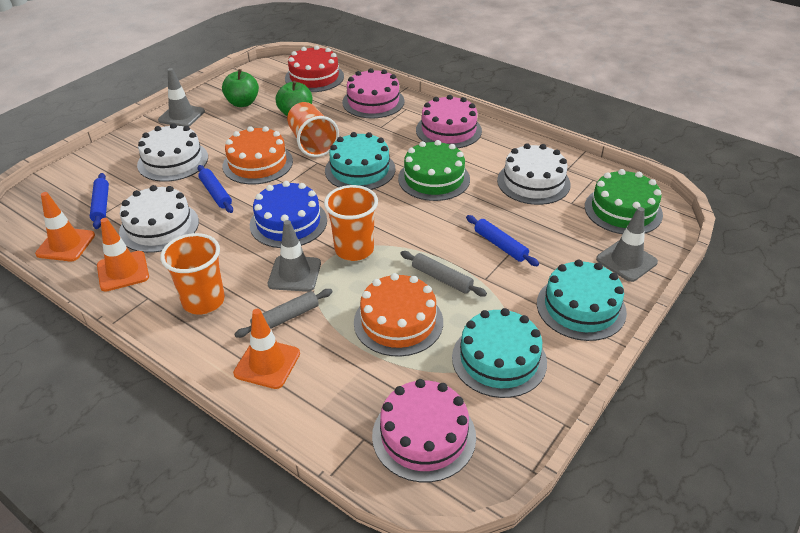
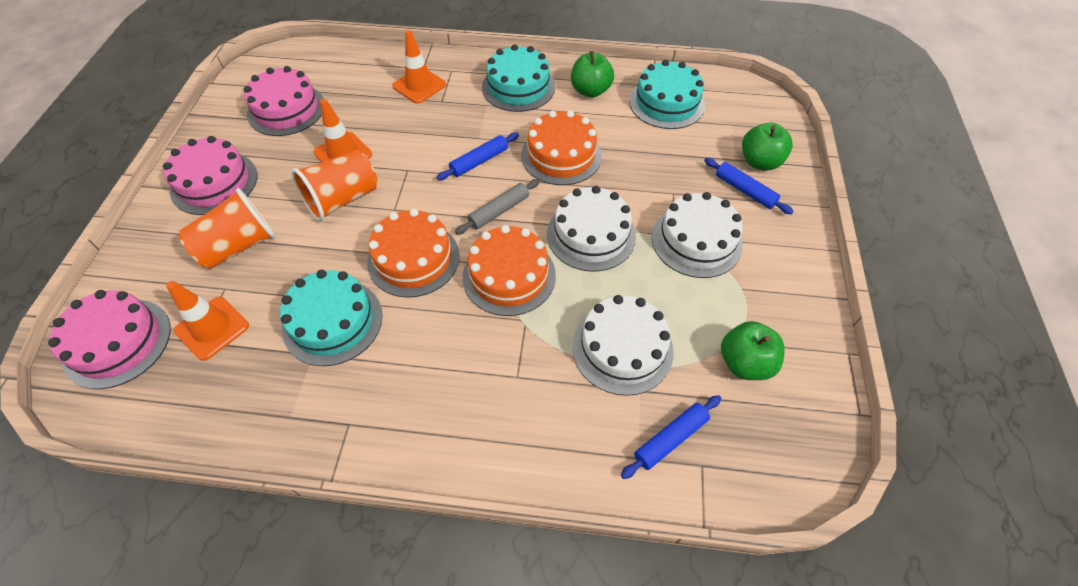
blue cake: 1 -> 0
green apple: 2 -> 3
green cake: 2 -> 0
grey rolling pin: 2 -> 1
grey traffic cone: 3 -> 0
orange cake: 2 -> 3
orange cup: 3 -> 2
red cake: 1 -> 0

